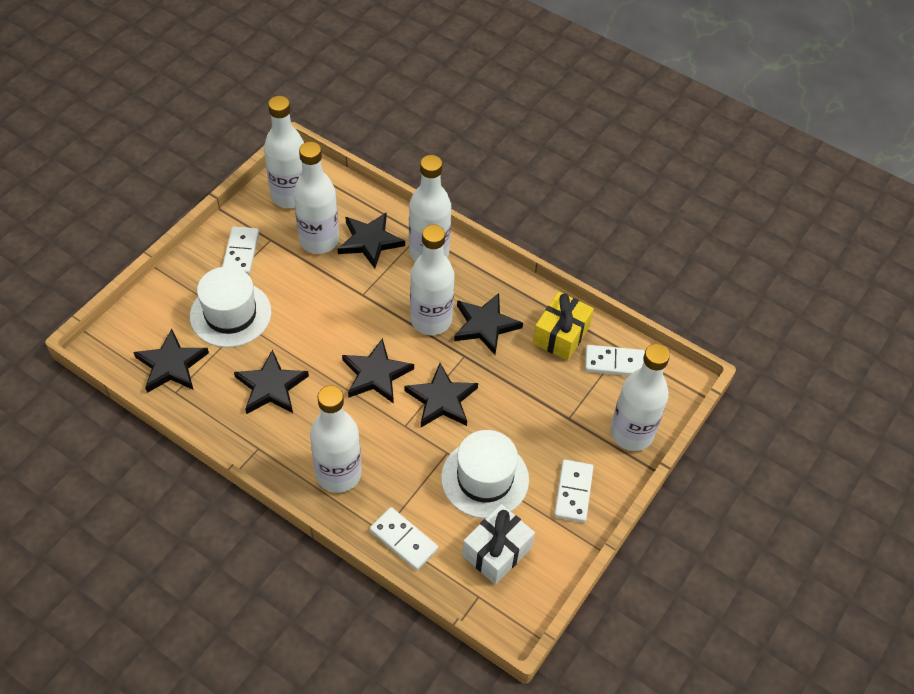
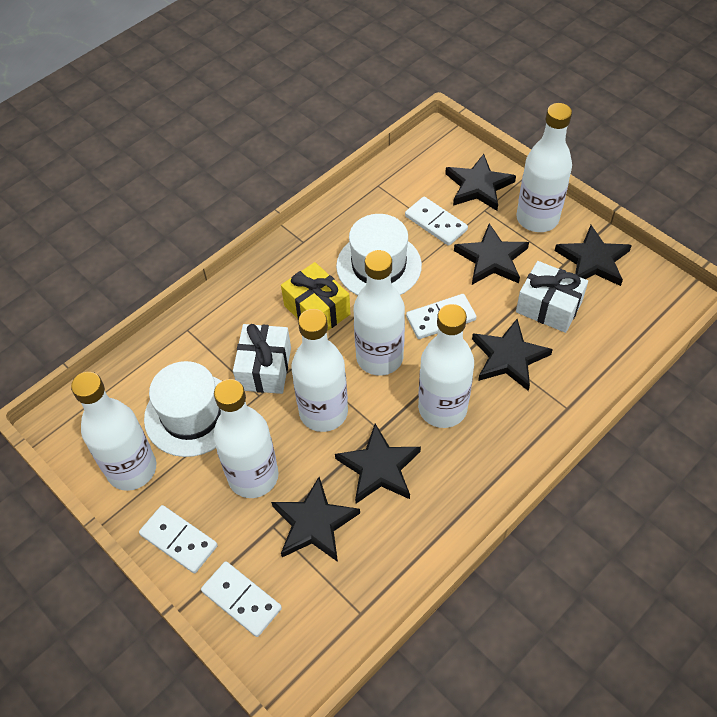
white gift: 1 -> 2

